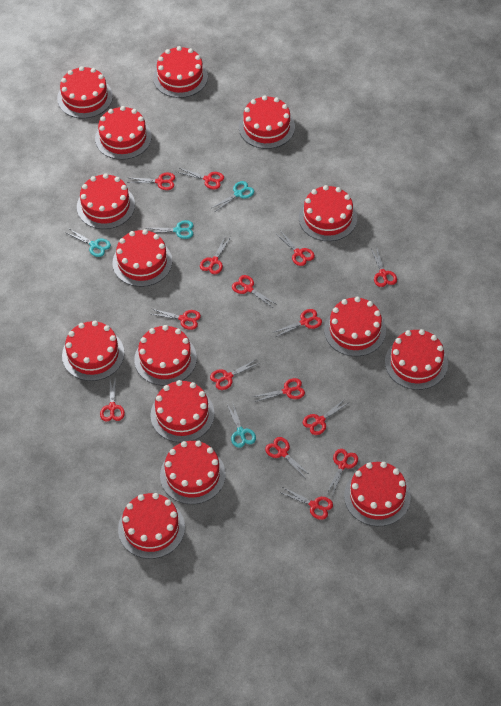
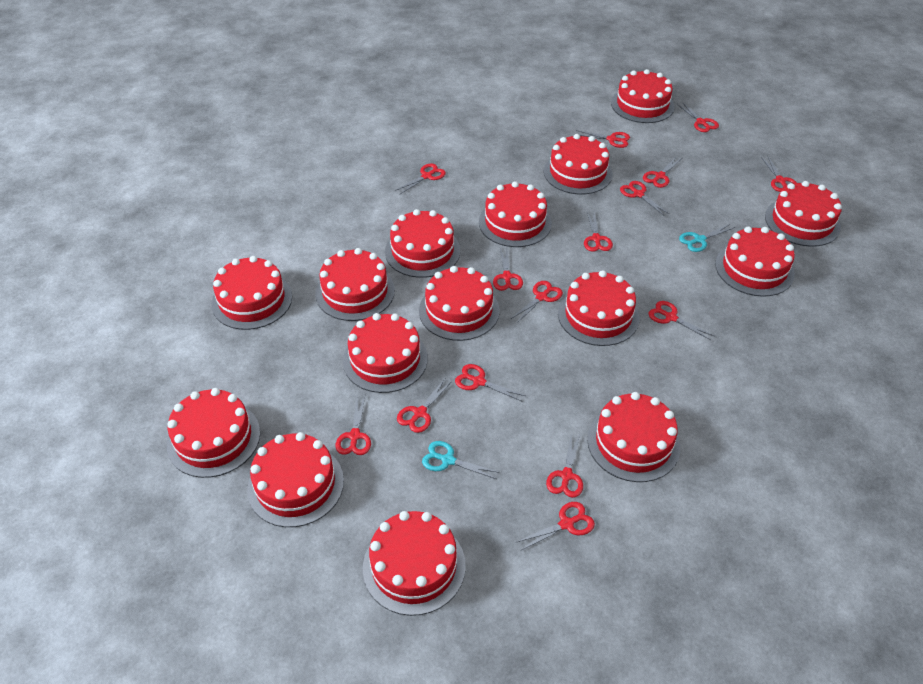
turquoise scissors: 4 -> 2

